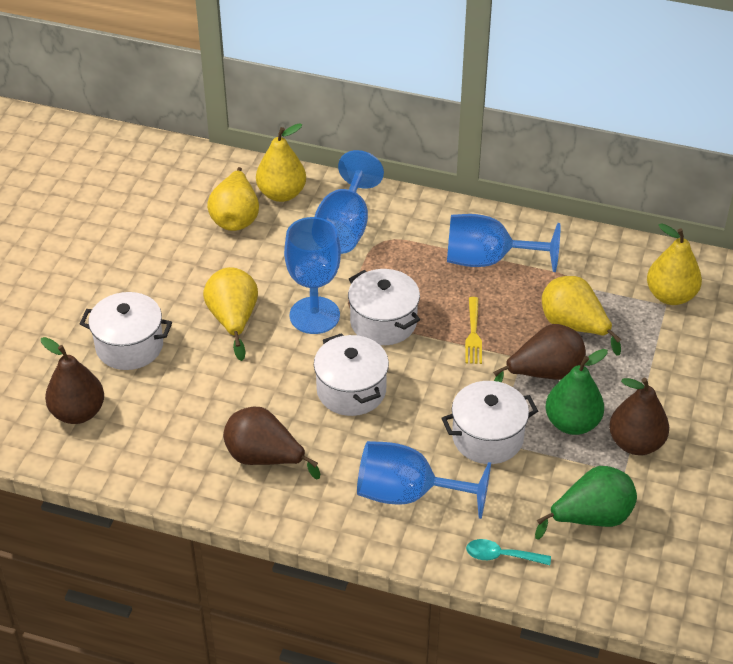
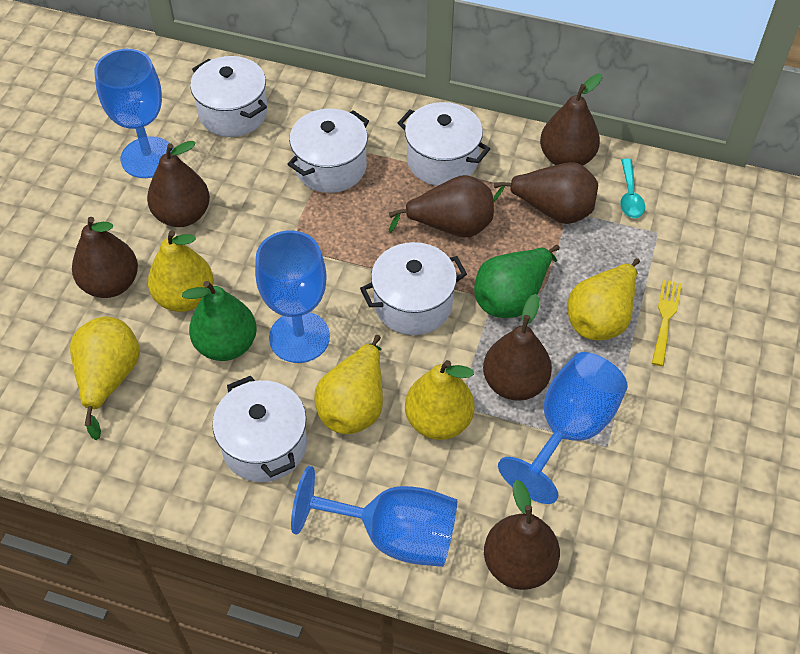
brown pear: 4 -> 7
white pot: 4 -> 5

